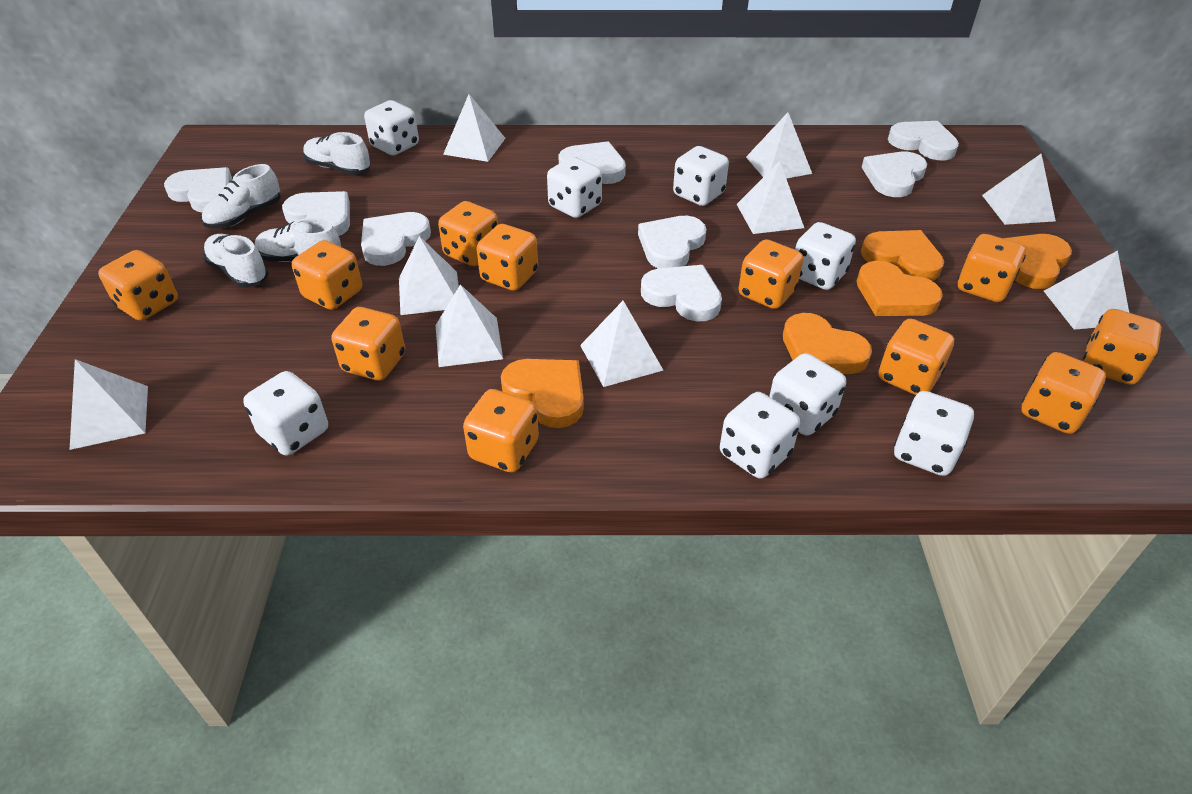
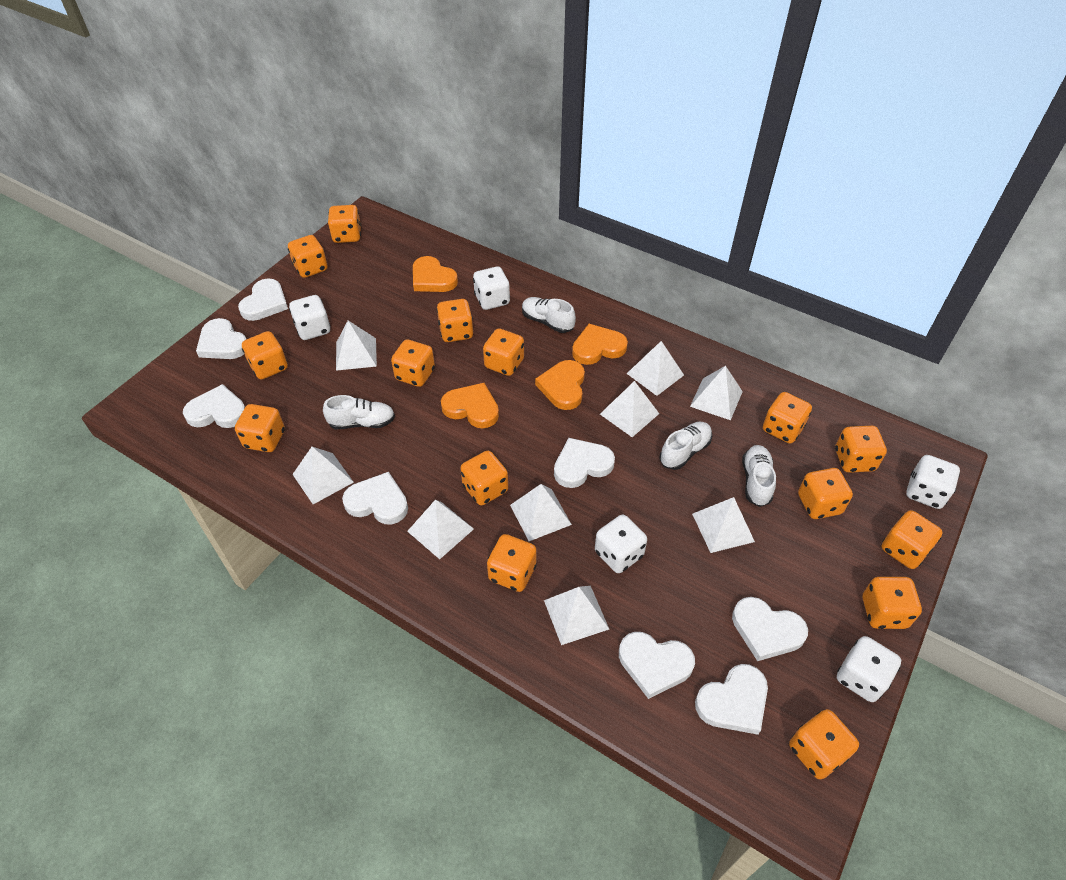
orange dice: 11 -> 15
orange heart: 5 -> 4
white dice: 8 -> 5

